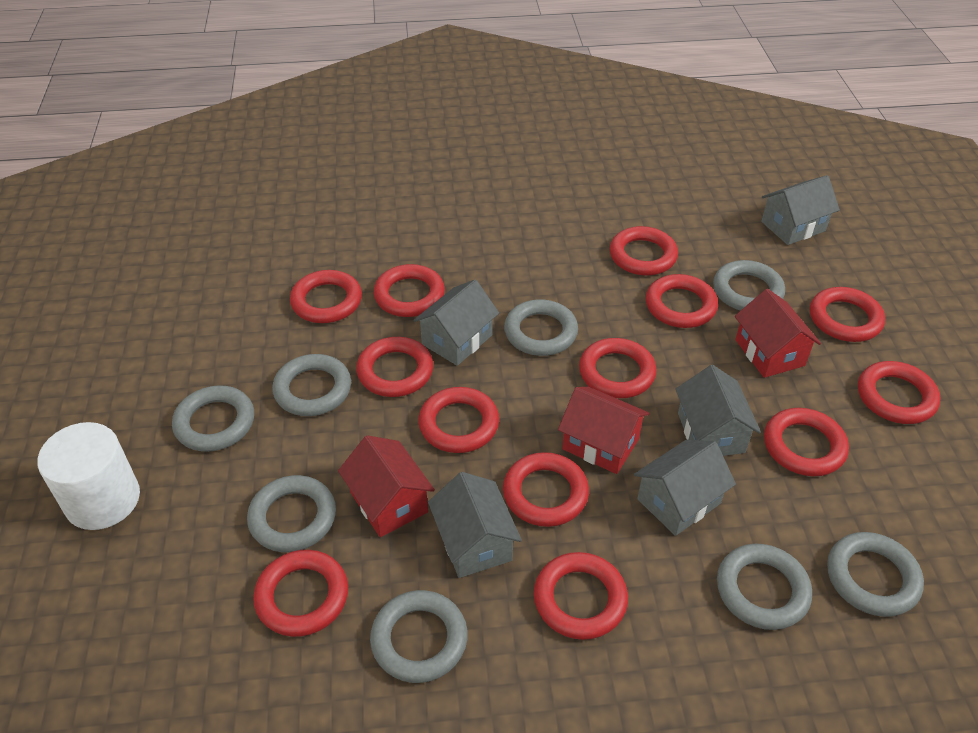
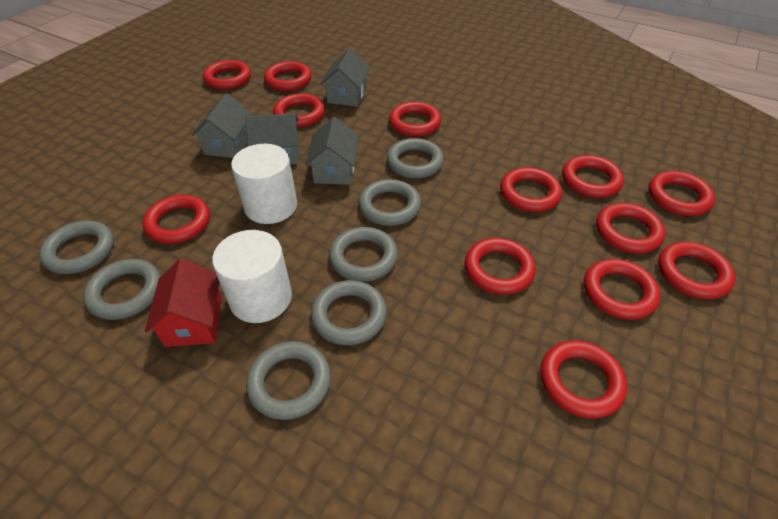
grey house: 5 -> 4
grey ring: 8 -> 7
red house: 3 -> 1
white cylinder: 1 -> 2

